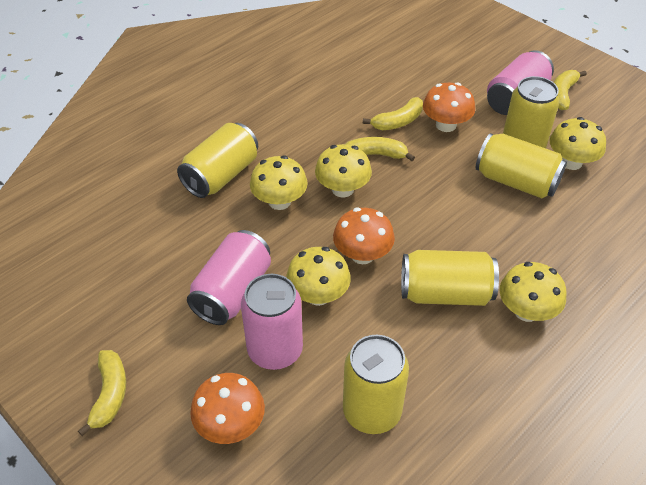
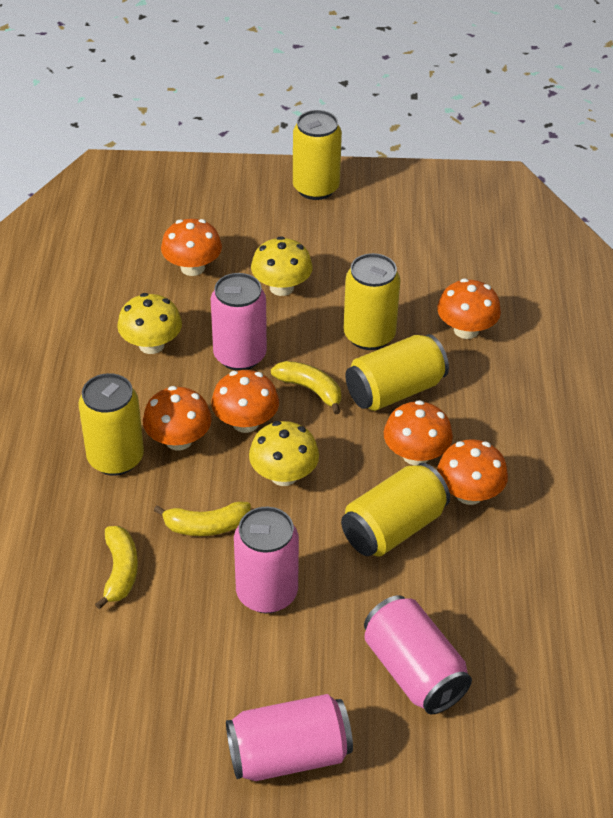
orange mushroom: 3 -> 6
pink can: 3 -> 4
yellow banana: 4 -> 3
yellow mushroom: 5 -> 3

